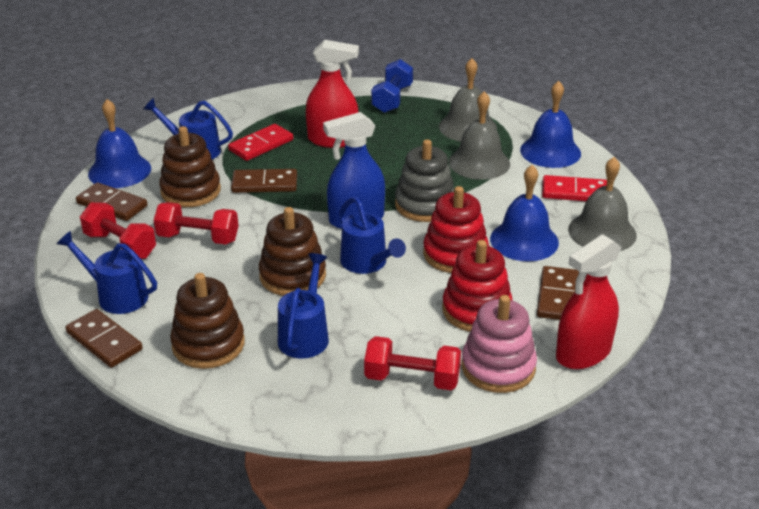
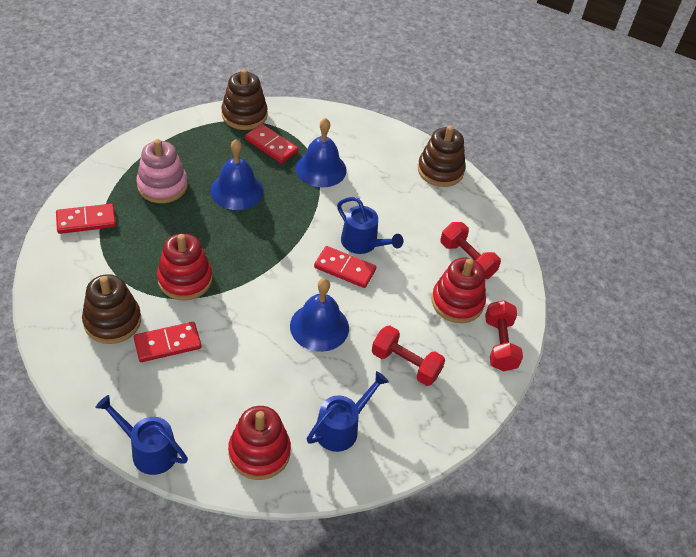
blue dumbbell: 1 -> 0
blue spray bottle: 1 -> 0
blue watering can: 4 -> 3
brown domino: 4 -> 0
grey bell: 3 -> 0
grey stacking toy: 1 -> 0
red domino: 2 -> 4
red spray bottle: 2 -> 0
red stacking toy: 2 -> 3

